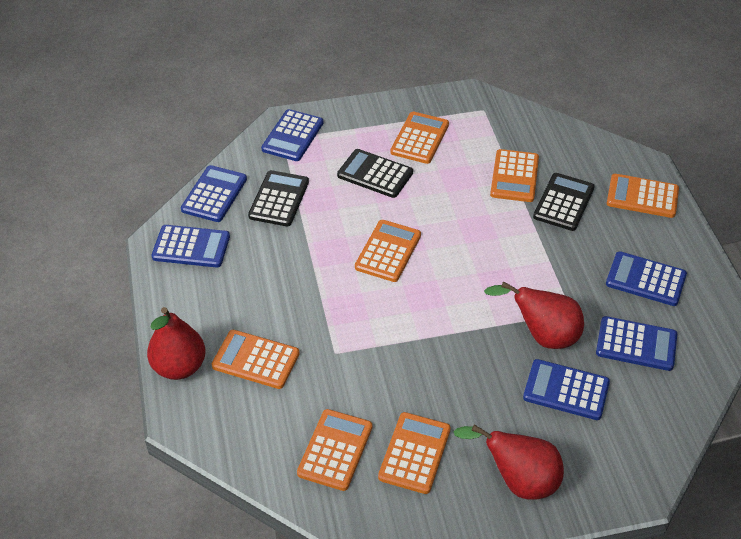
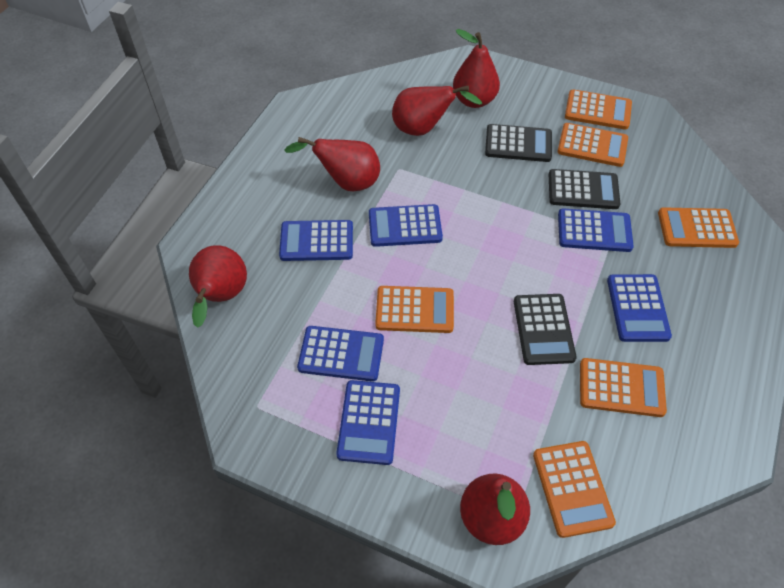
orange calculator: 7 -> 6
red pear: 3 -> 5

